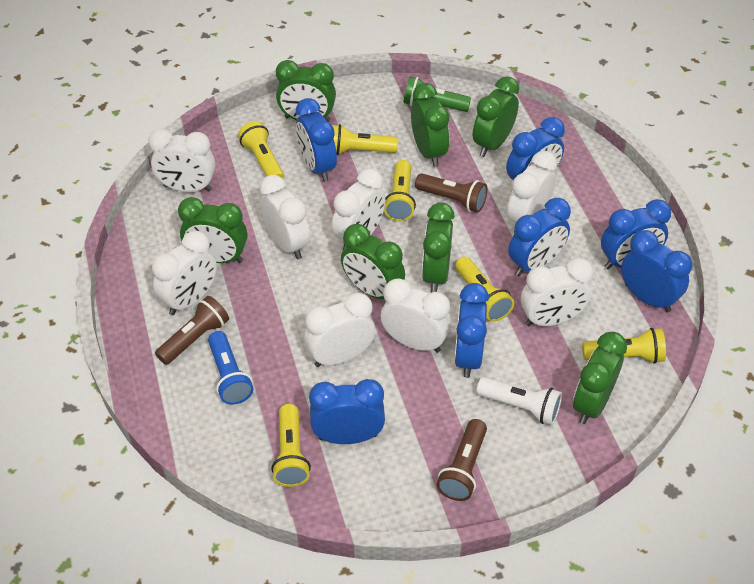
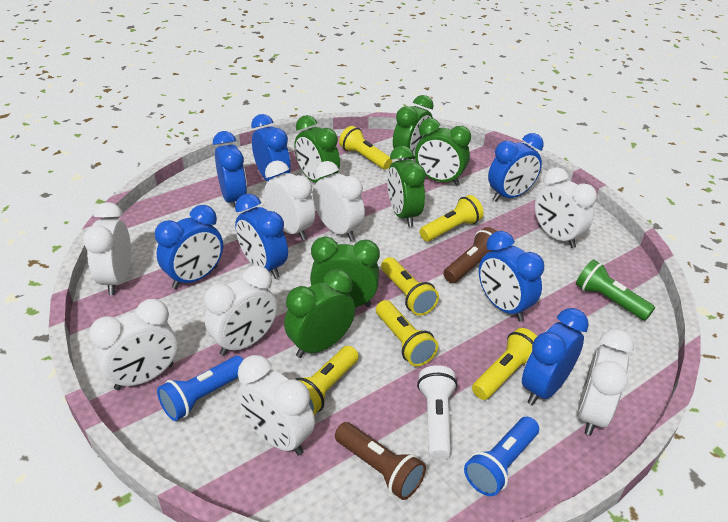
blue flashlight: 1 -> 2
brown flashlight: 3 -> 2
green clock: 7 -> 6

